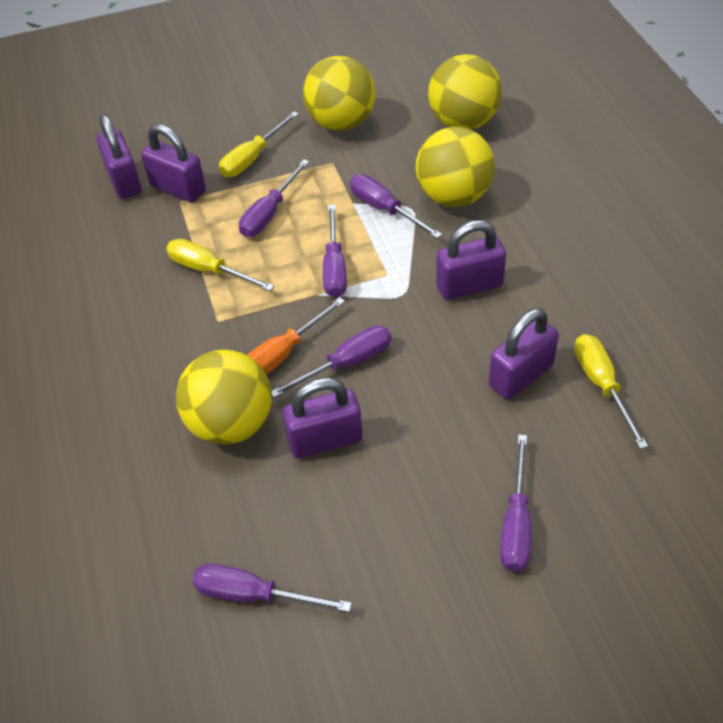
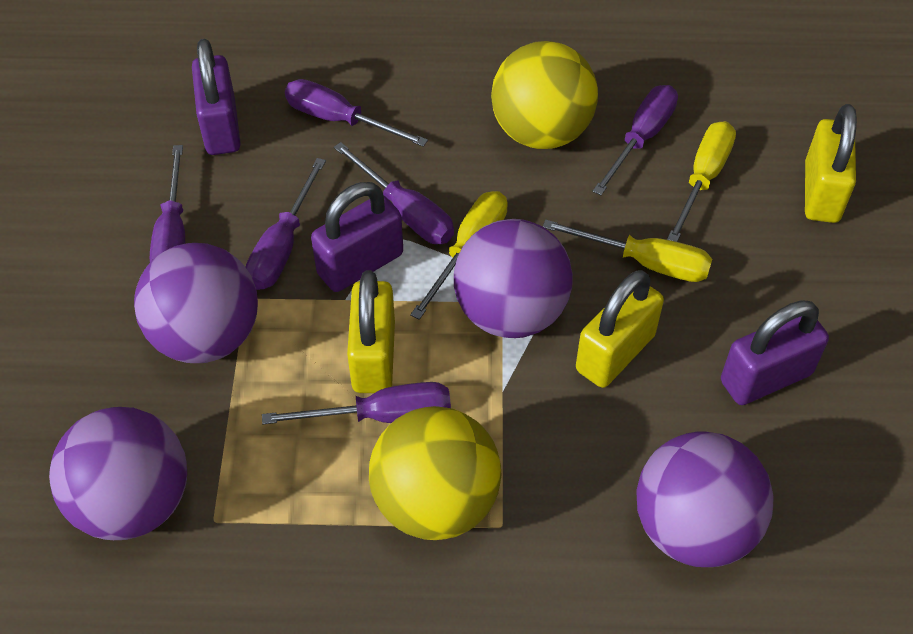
orange screwdriver: 1 -> 0
purple ball: 0 -> 4
purple padlock: 5 -> 3
yellow ball: 4 -> 2
yellow padlock: 0 -> 3

